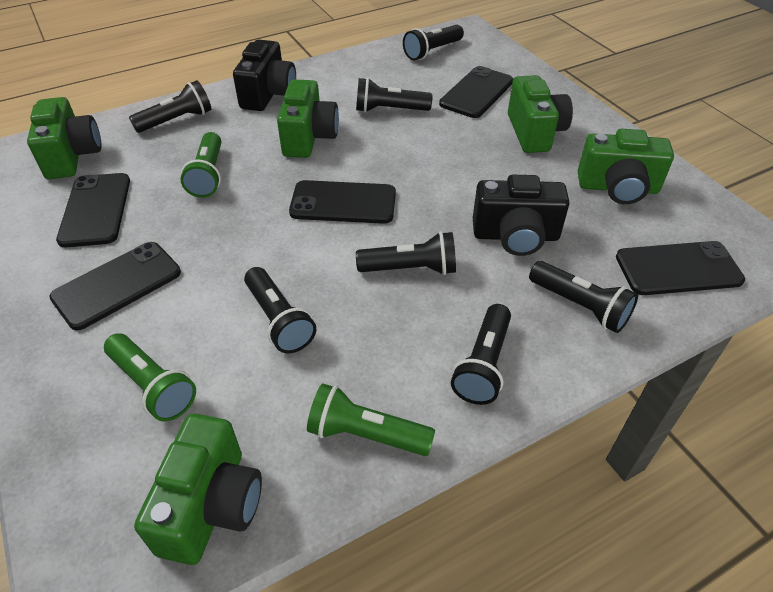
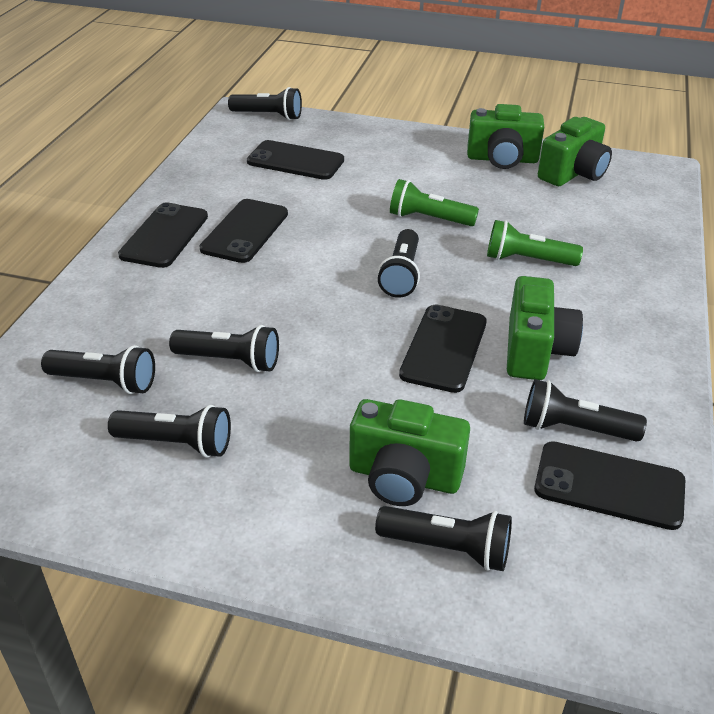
black camera: 2 -> 0
green camera: 5 -> 4
green flashlight: 3 -> 2

